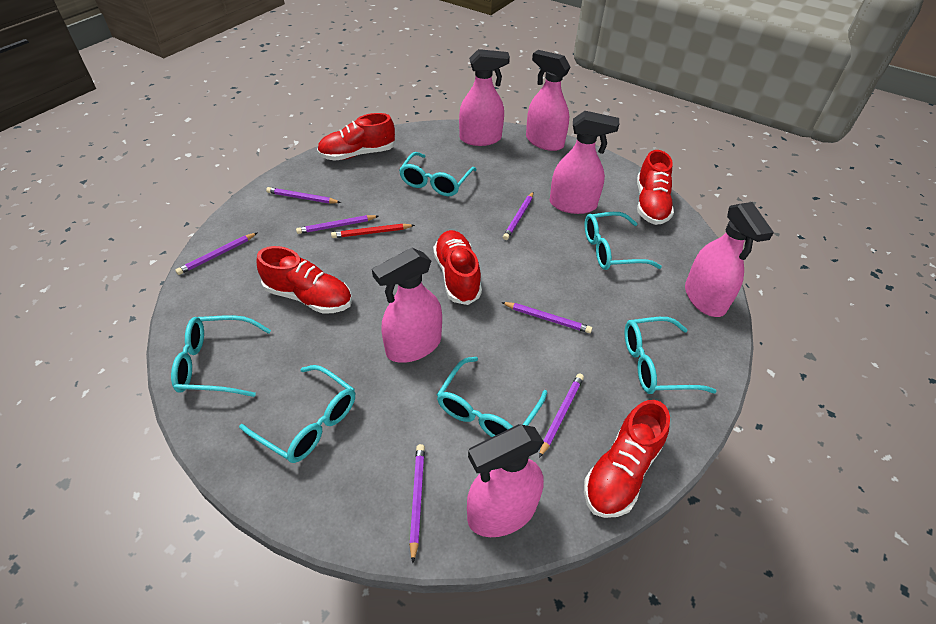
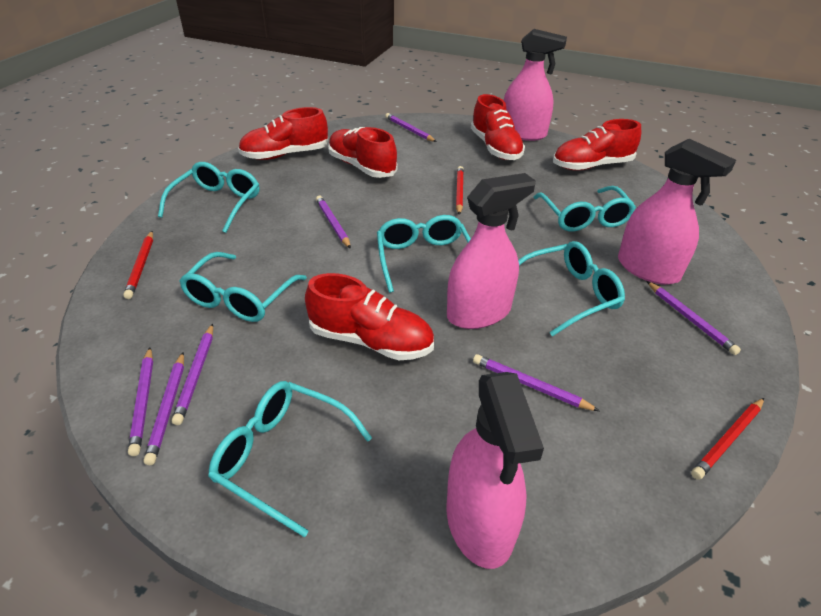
pink spray bottle: 6 -> 4
red pencil: 1 -> 3

